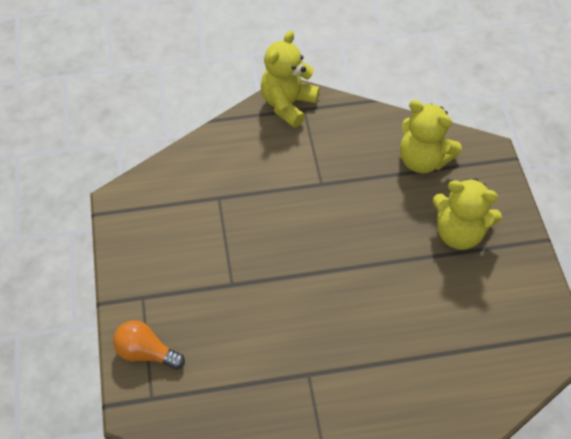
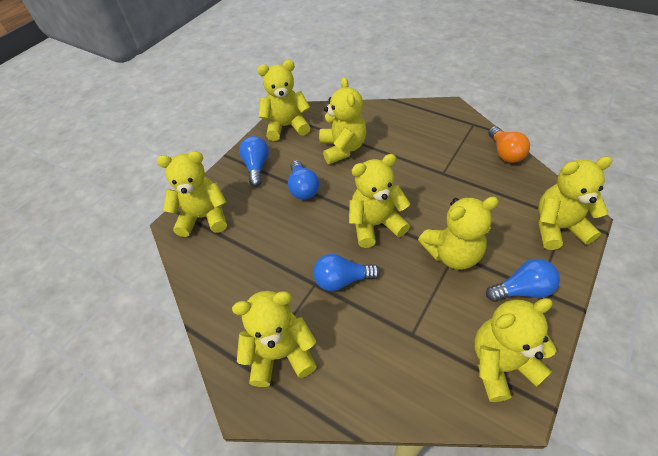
blue light bulb: 0 -> 4
yellow teddy bear: 3 -> 8

